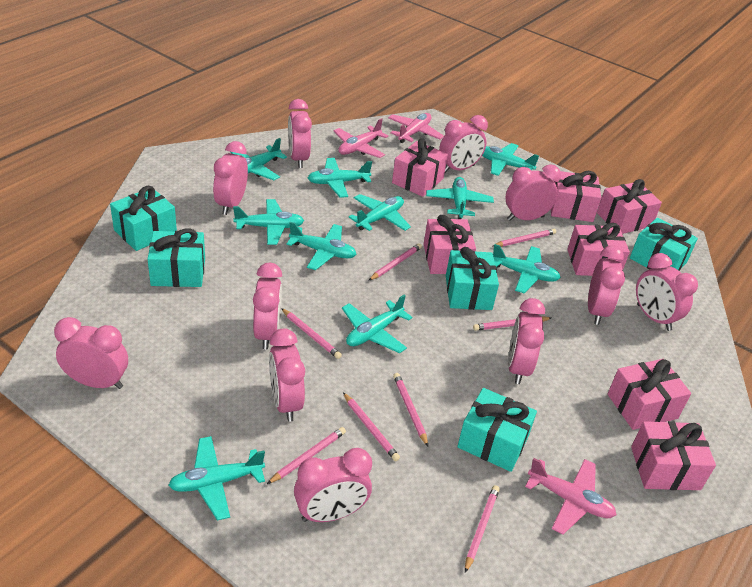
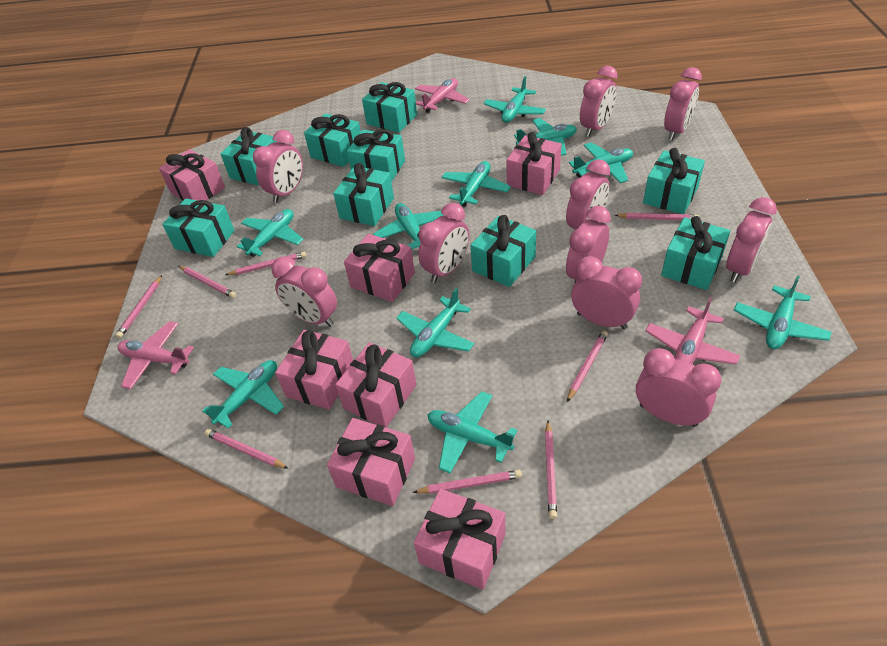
pink clock: 11 -> 10
turquoise gift: 5 -> 9

